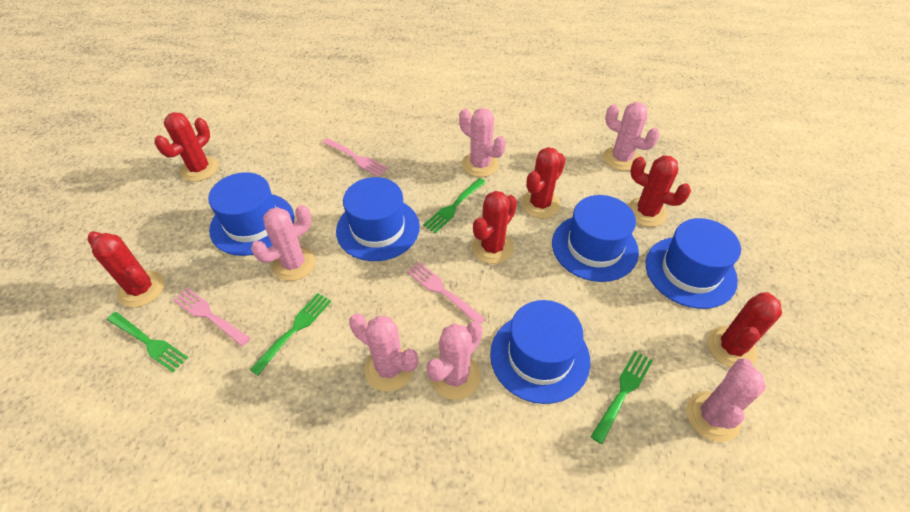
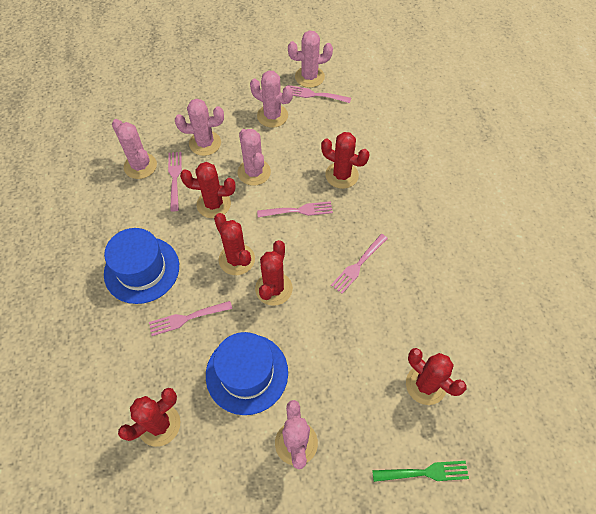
blue hat: 5 -> 2
green fork: 4 -> 1
pink fork: 3 -> 5

